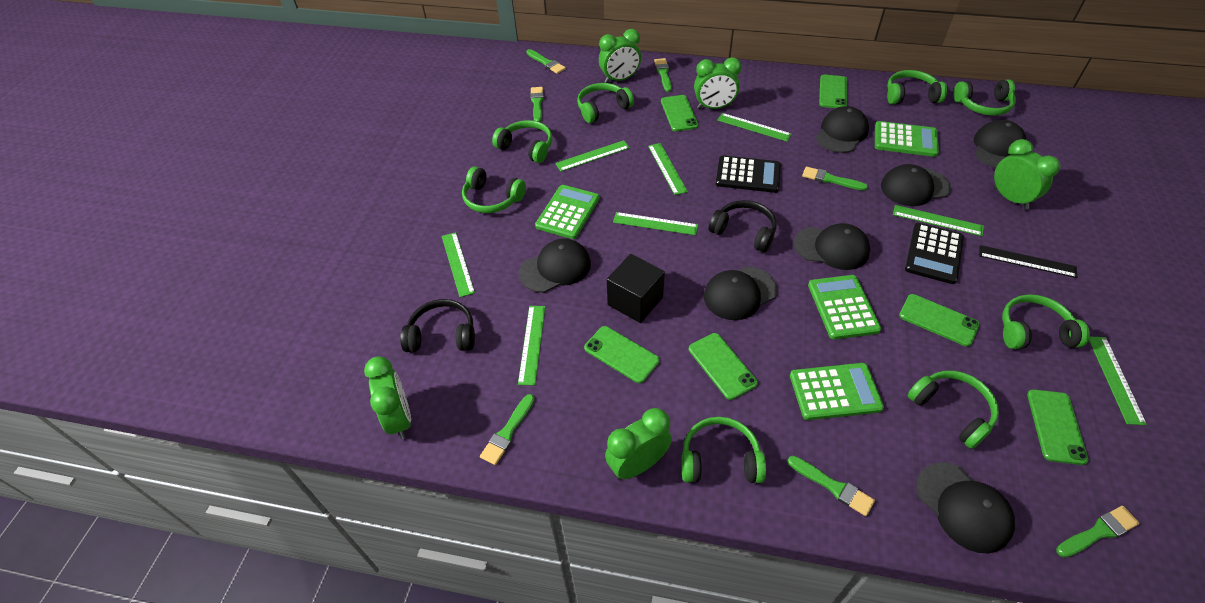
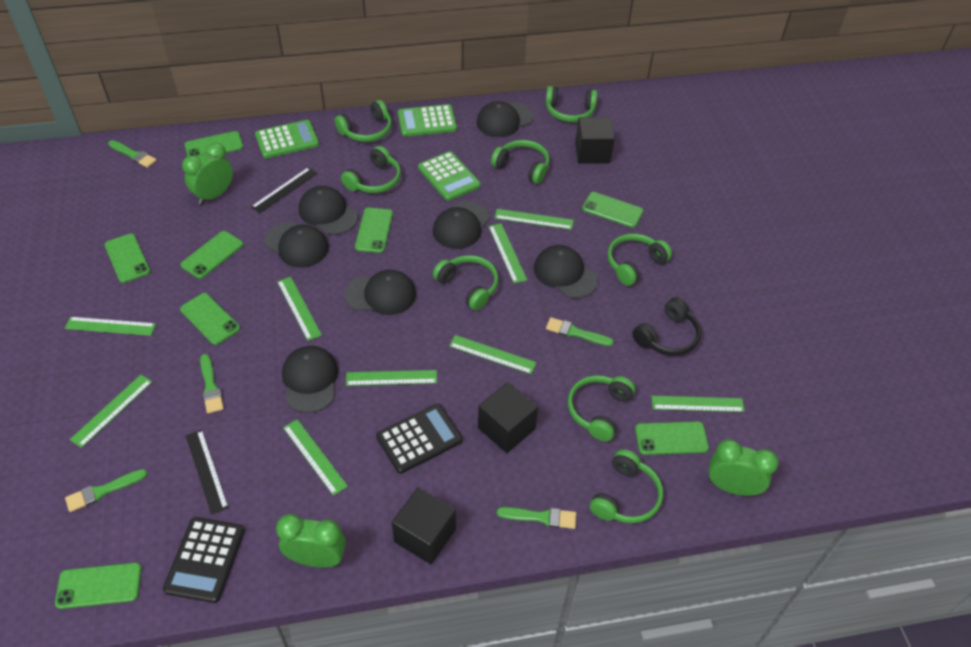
black cube: 1 -> 3
black headphones: 2 -> 1
black ruler: 1 -> 2
green brush: 7 -> 5
green calculator: 4 -> 3
green clock: 5 -> 3
green phone: 6 -> 8
green ruler: 8 -> 9

